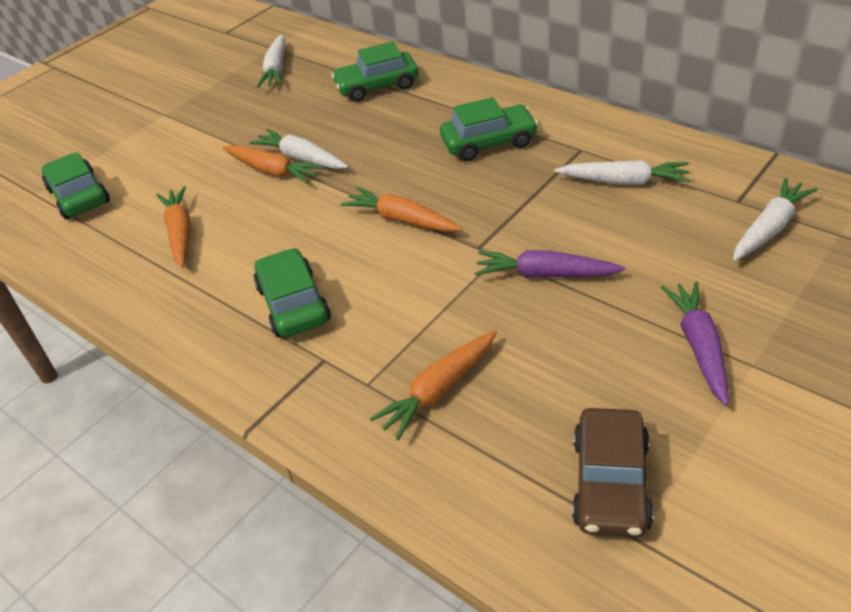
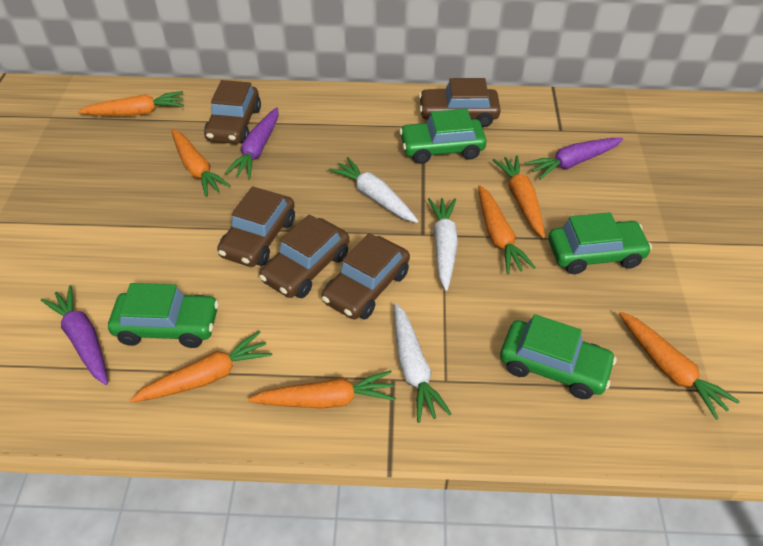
brown car: 1 -> 5
orange carrot: 4 -> 7
purple carrot: 2 -> 3
white carrot: 4 -> 3

